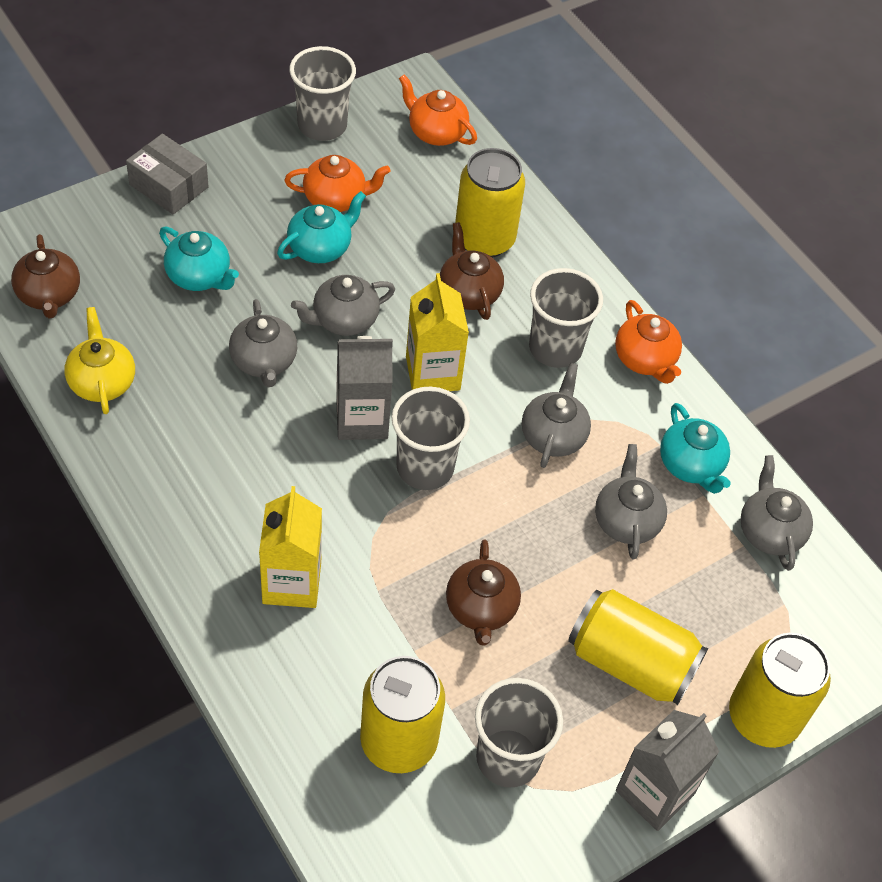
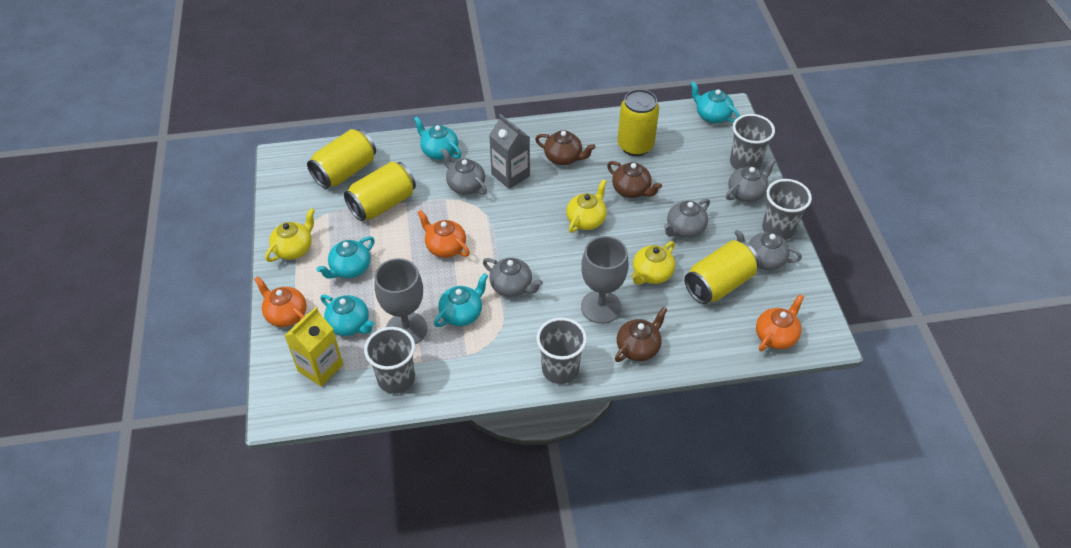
grey box: 1 -> 0
grey carton: 2 -> 1
grey goblet: 0 -> 2
turquoise teapot: 3 -> 5
yellow carton: 2 -> 1
yellow teapot: 1 -> 3

